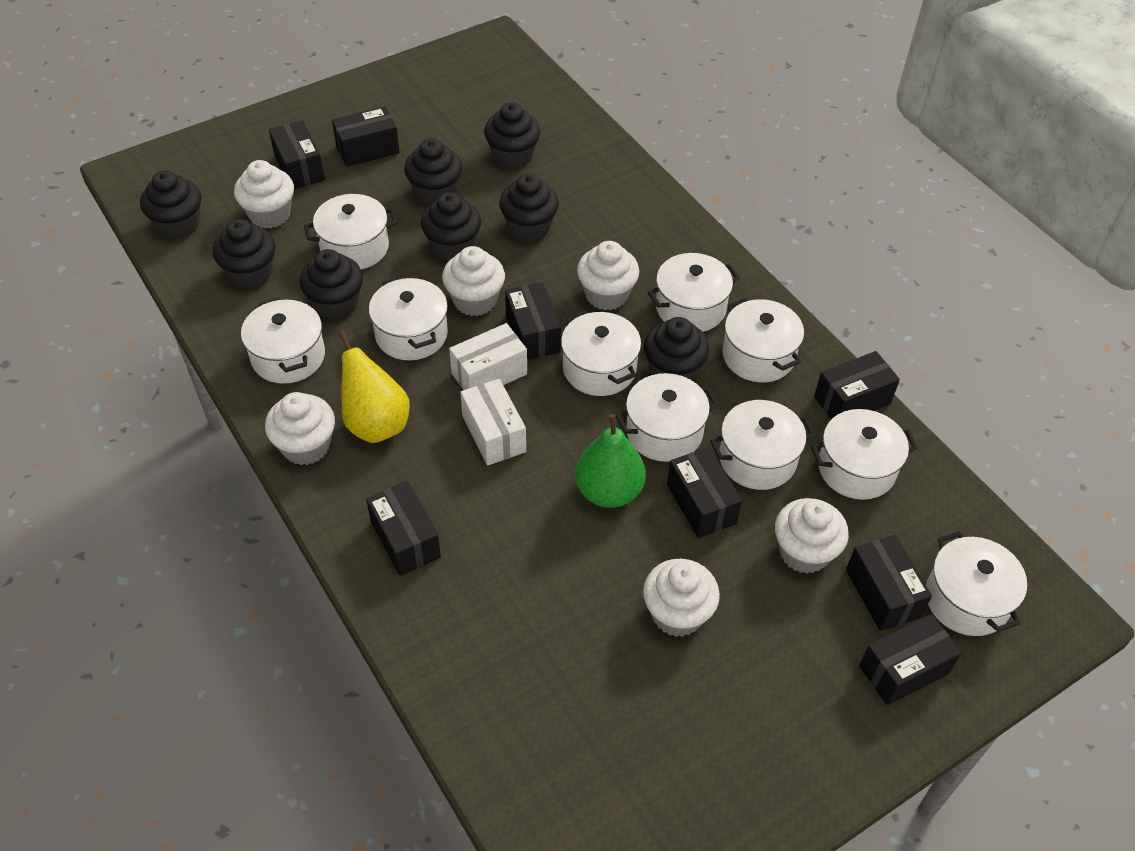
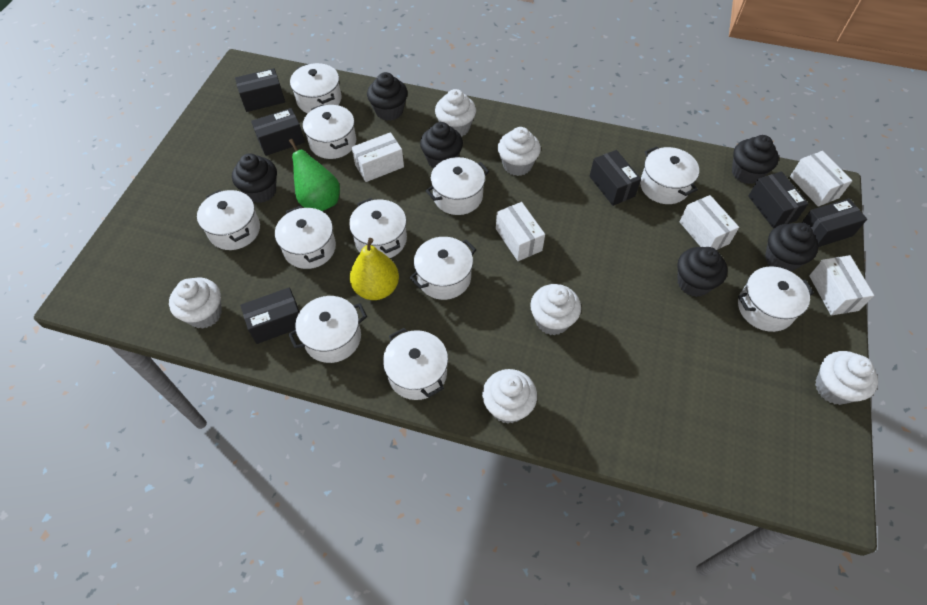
black box: 8 -> 6
black cupcake: 8 -> 6
white box: 2 -> 5
white pot: 10 -> 11

